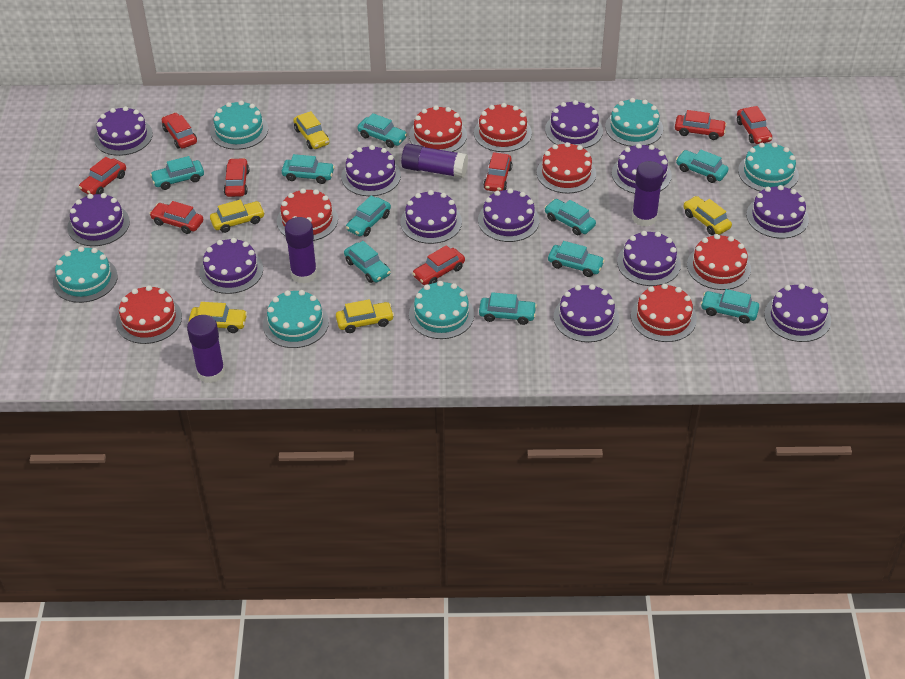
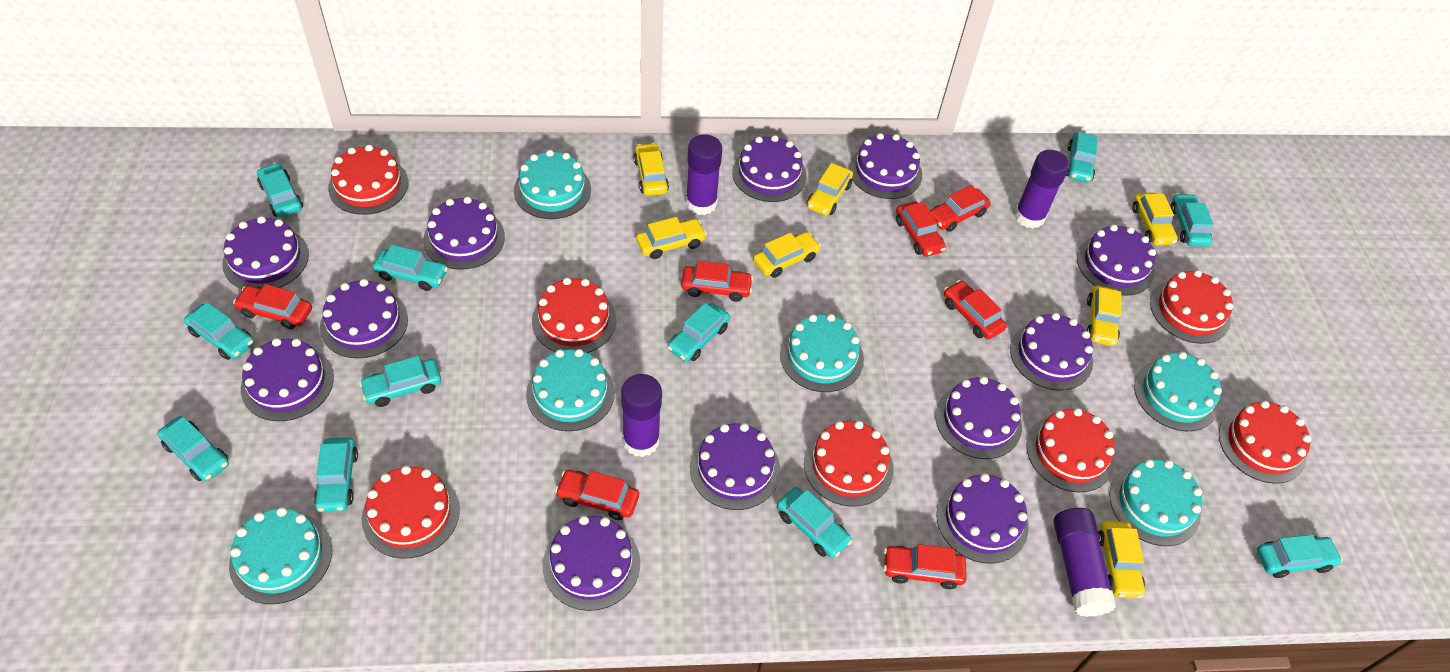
red car: 8 -> 7
turquoise car: 10 -> 11
yellow car: 5 -> 7

